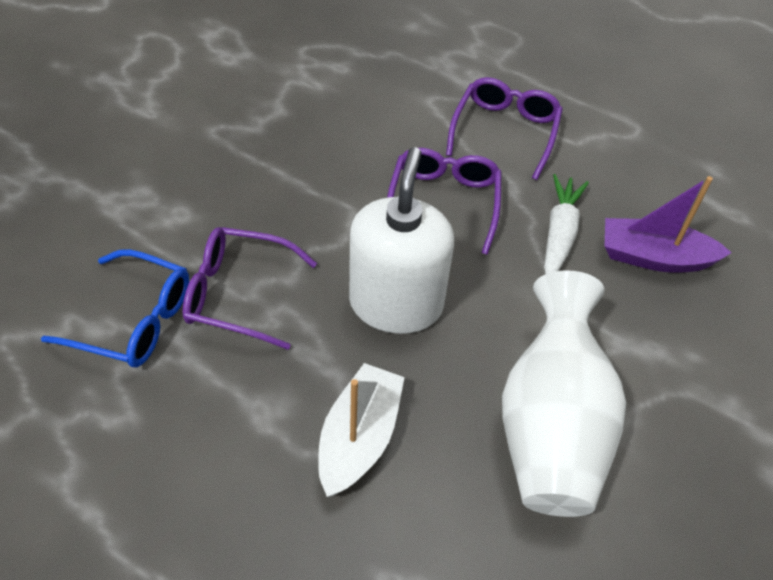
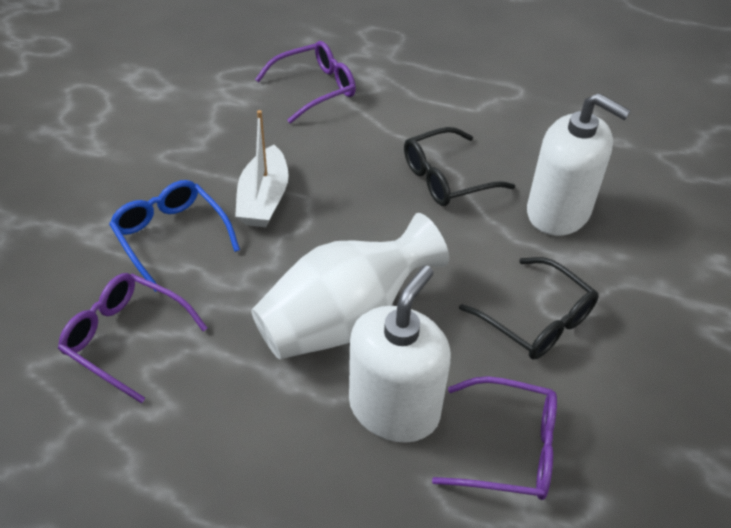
black glasses: 0 -> 2
purple boat: 1 -> 0
white carrot: 1 -> 0
white soap dispenser: 1 -> 2

